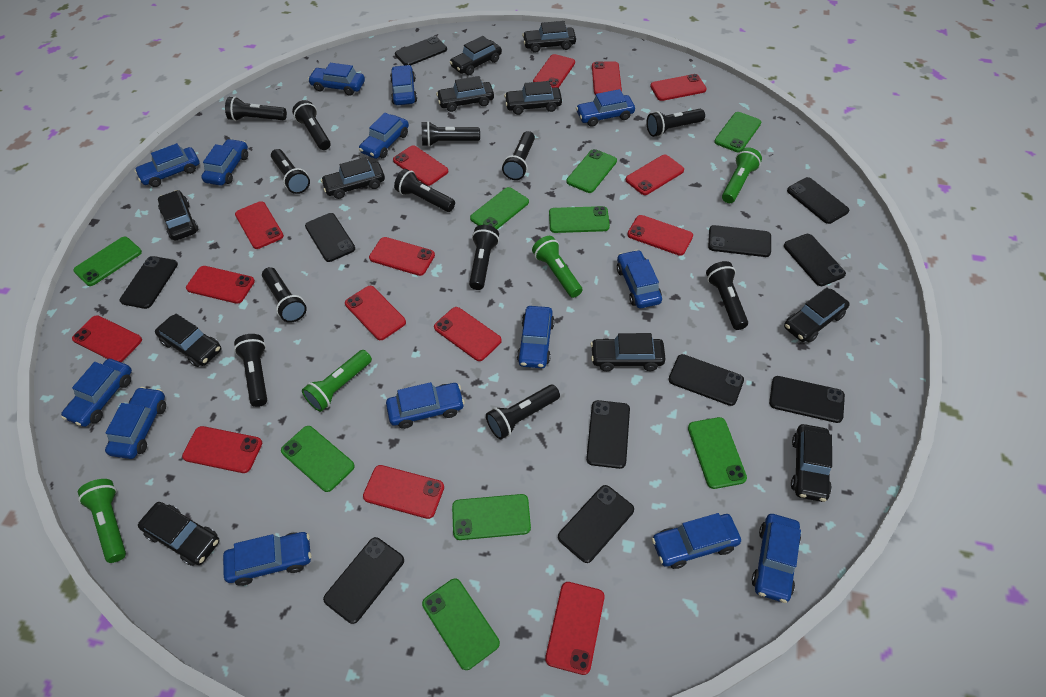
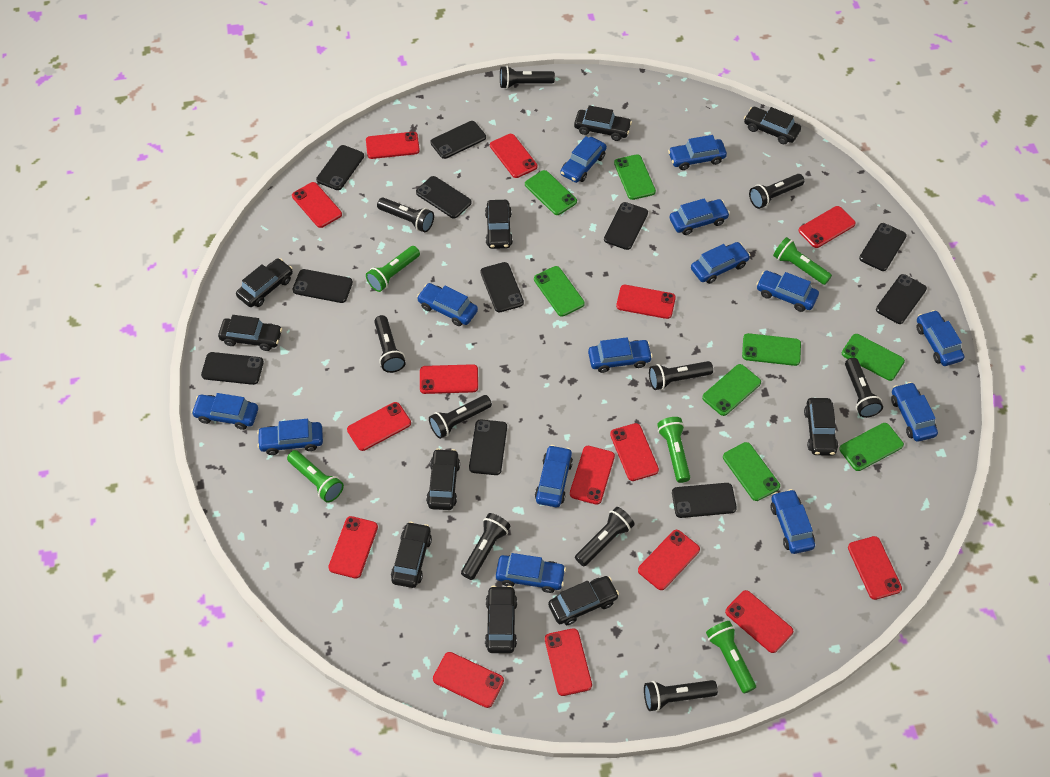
black car: 11 -> 10
black flashlight: 12 -> 10
green flashlight: 4 -> 5
green phone: 9 -> 8

